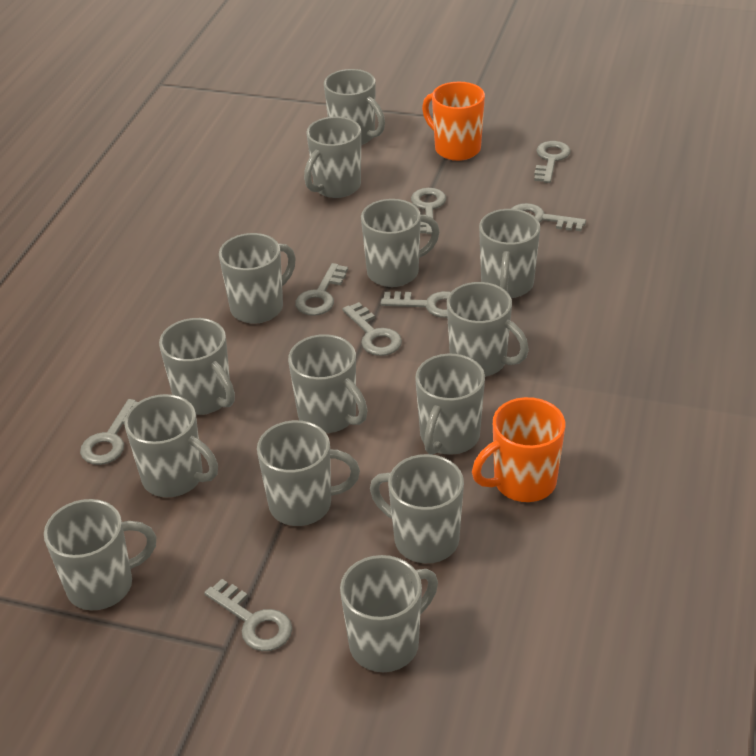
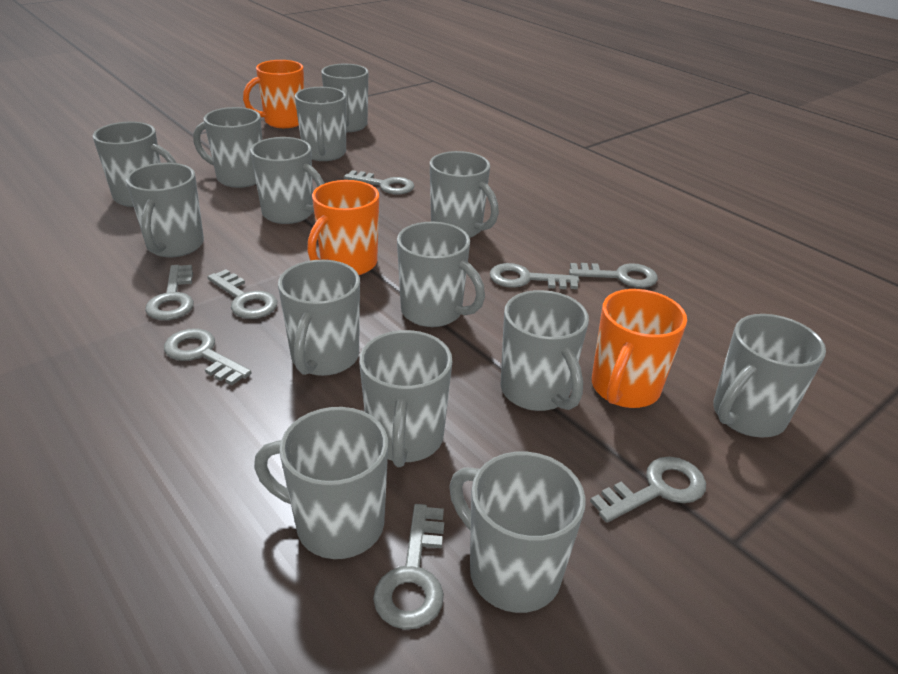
orange mug: 2 -> 3

